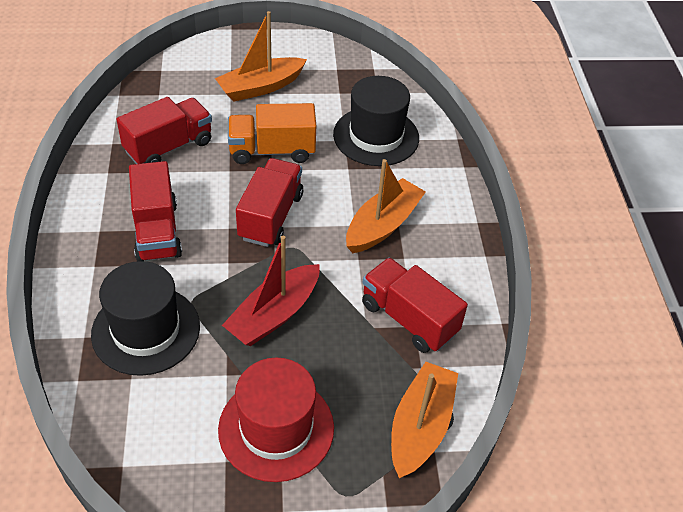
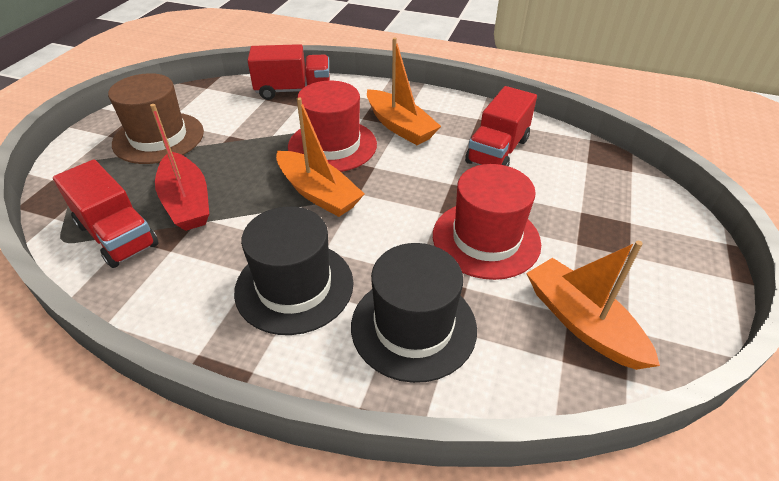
brown hat: 0 -> 1
orange truck: 1 -> 0
red hat: 1 -> 2
red truck: 4 -> 3

